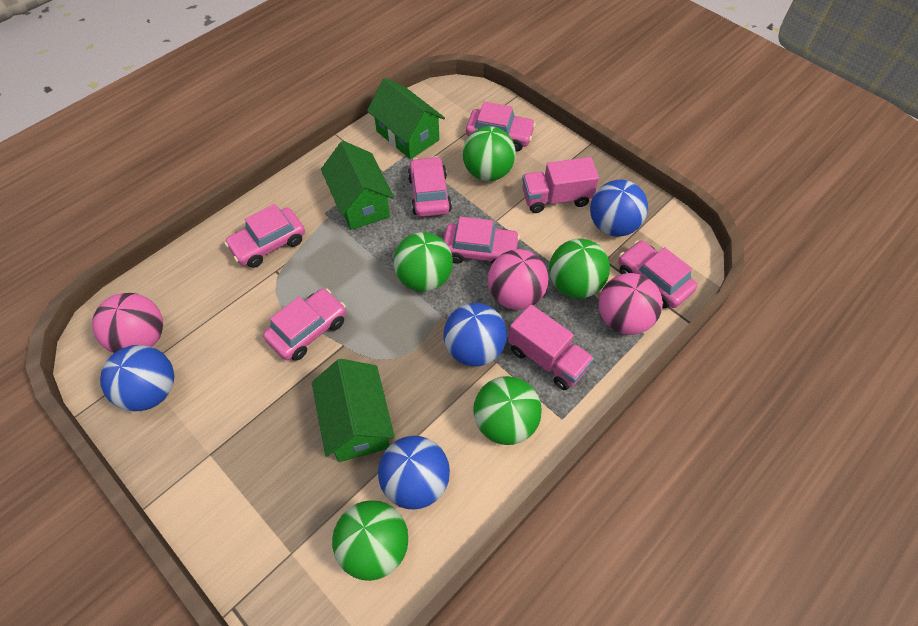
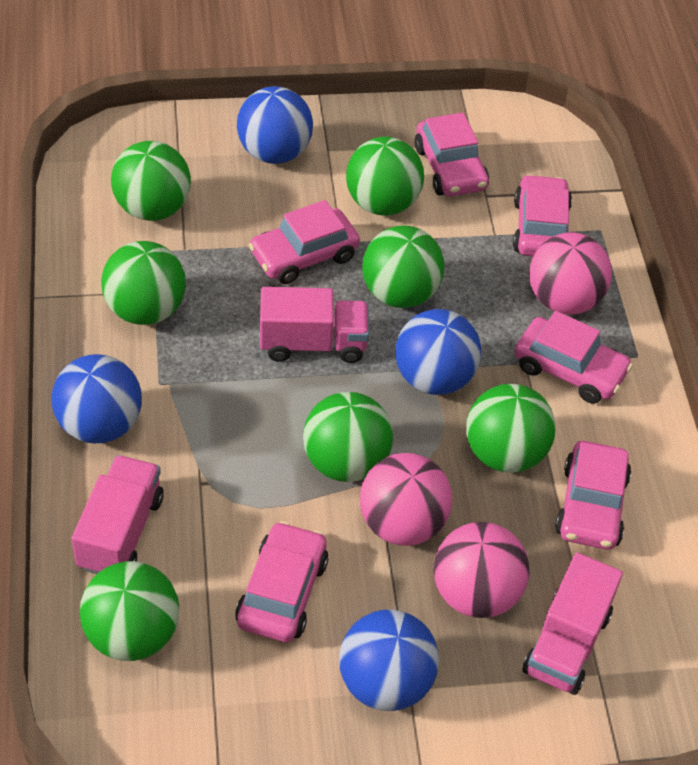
green ball: 5 -> 7
green house: 3 -> 0
pink truck: 2 -> 3

